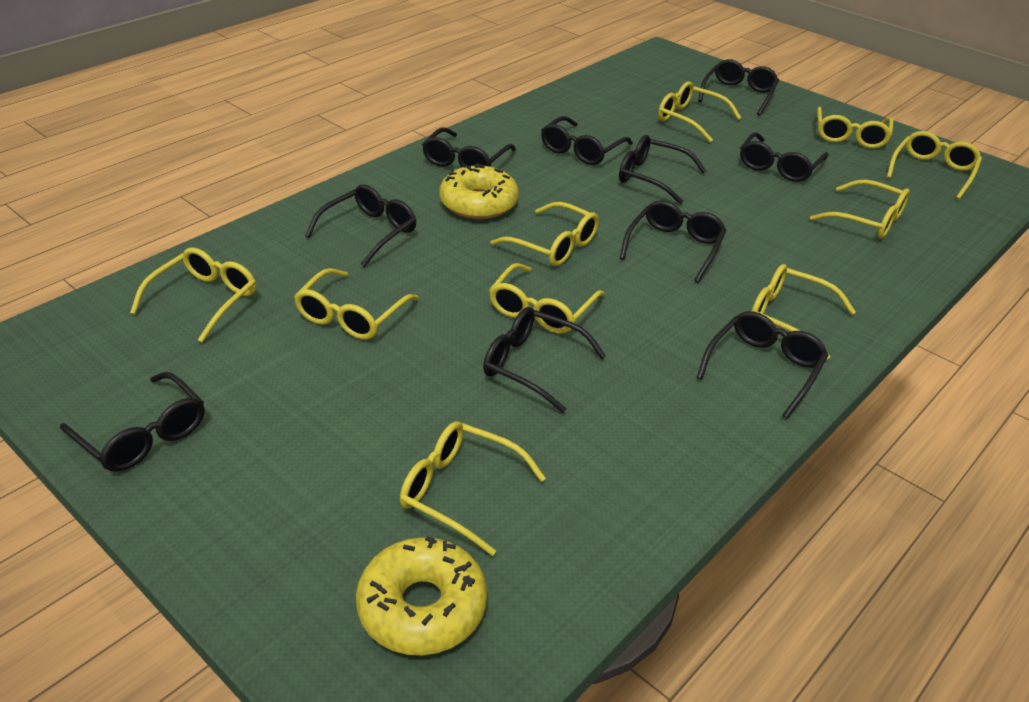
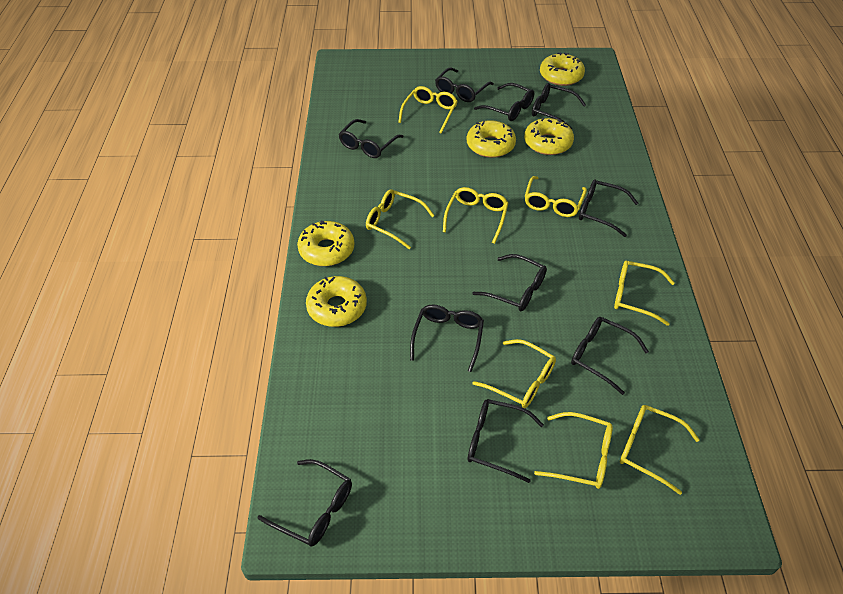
yellow donut: 2 -> 5
yellow glasses: 10 -> 8

